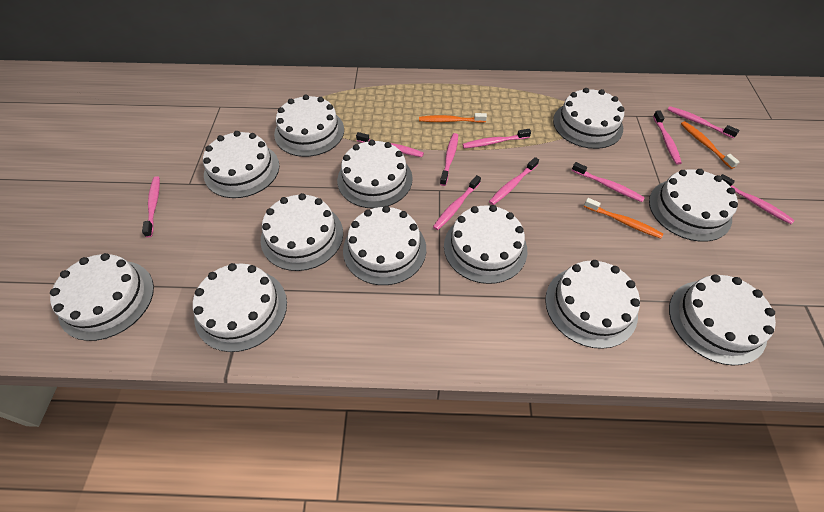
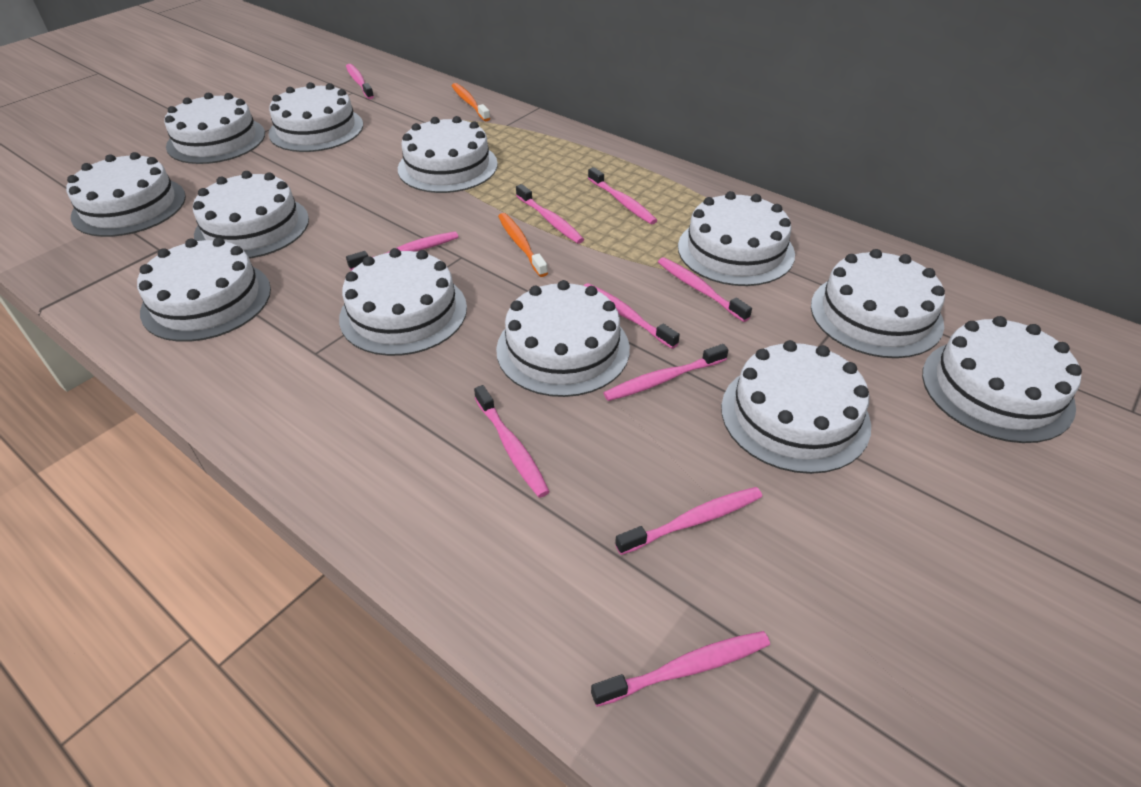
orange toothbrush: 3 -> 2

